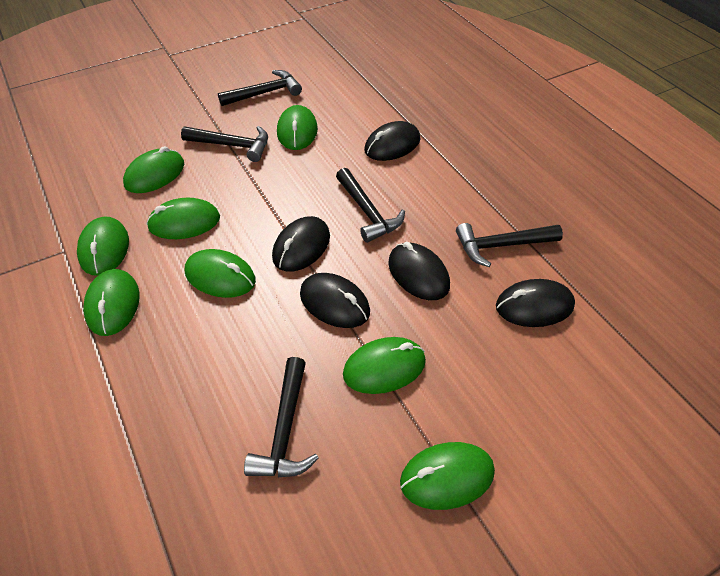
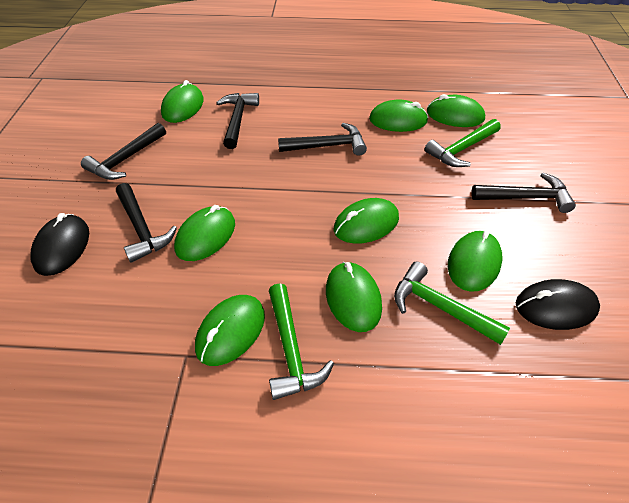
black mouse: 5 -> 2
green hammer: 0 -> 3

